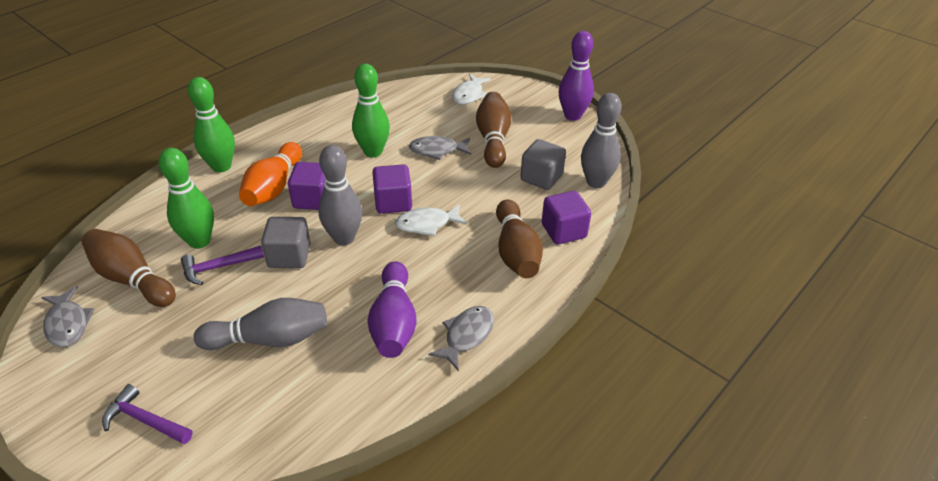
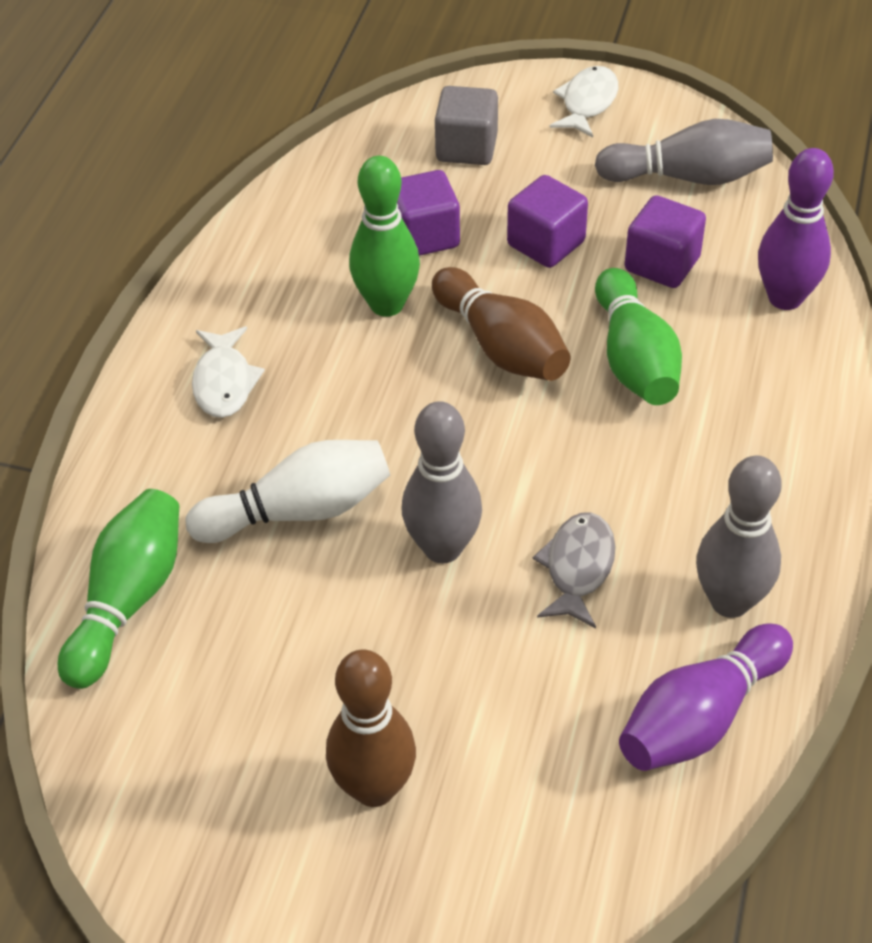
brown bowling pin: 3 -> 2
grey cube: 2 -> 1
grey fish: 3 -> 1
orange bowling pin: 1 -> 0
purple hammer: 2 -> 0
white bowling pin: 0 -> 1

